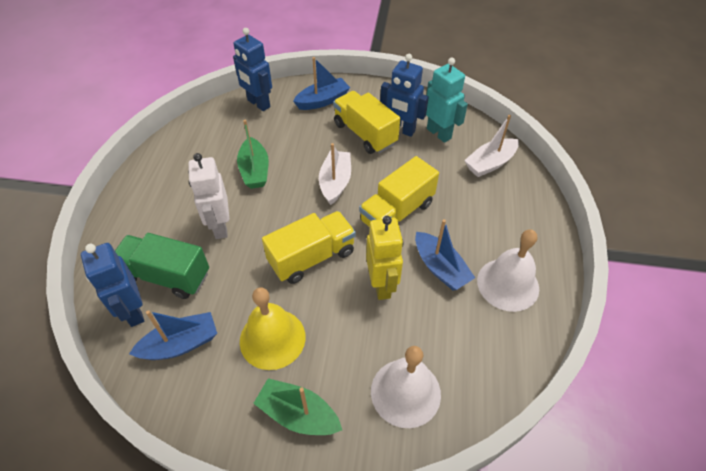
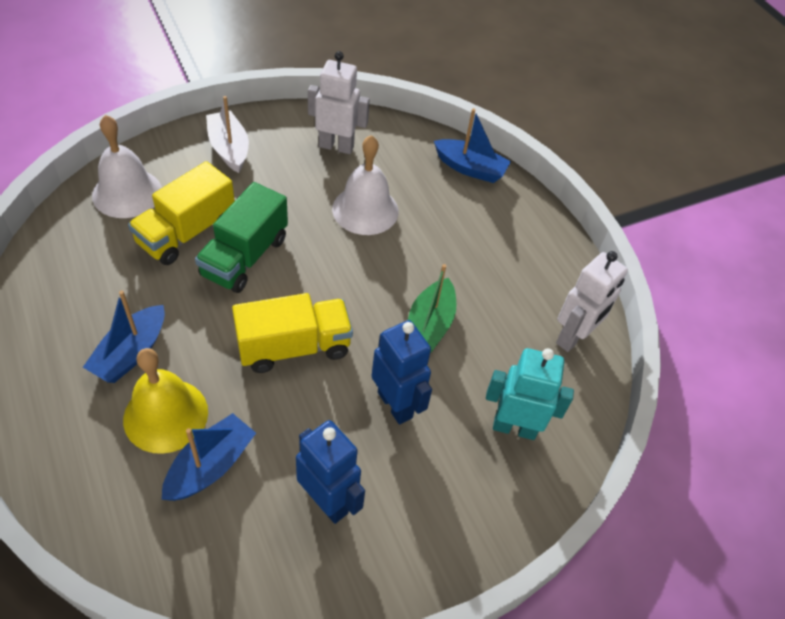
blue robot: 3 -> 2
green boat: 2 -> 1
white boat: 2 -> 1
white robot: 1 -> 2
yellow robot: 1 -> 0
yellow truck: 3 -> 2

